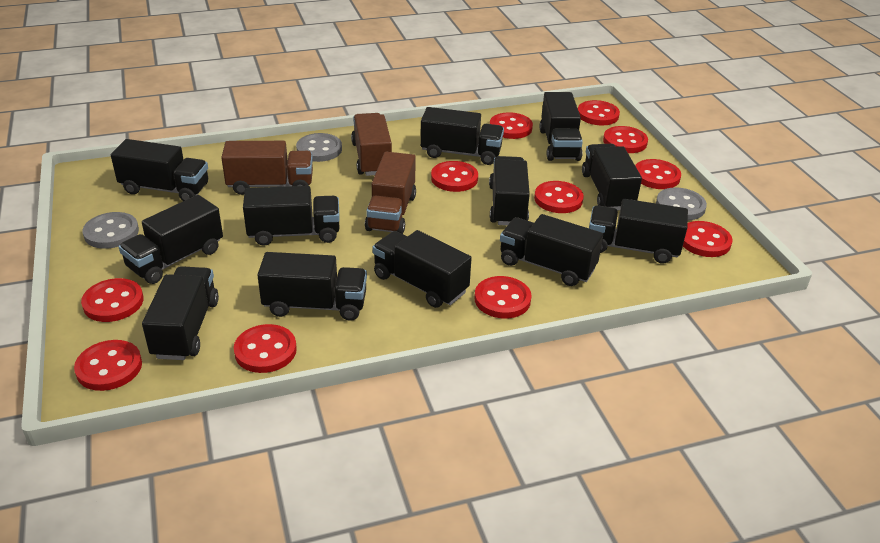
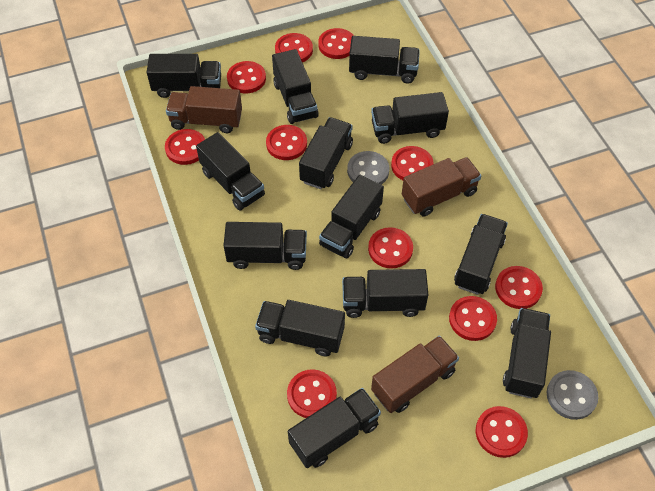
black truck: 12 -> 13
grey button: 3 -> 2

